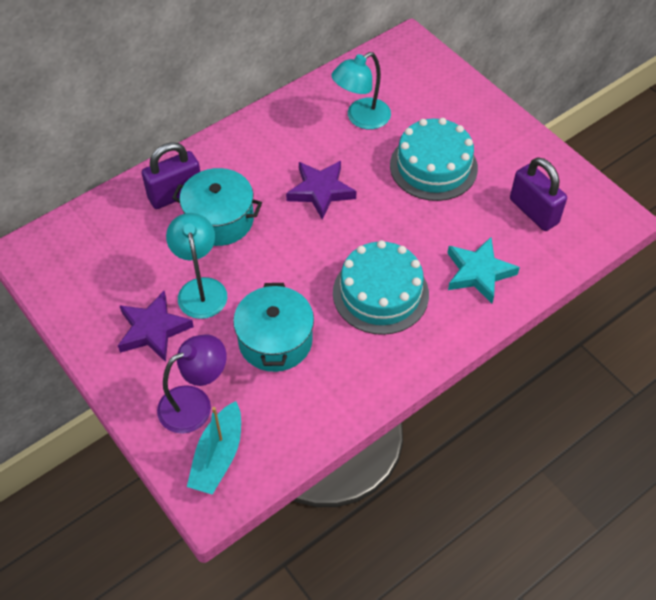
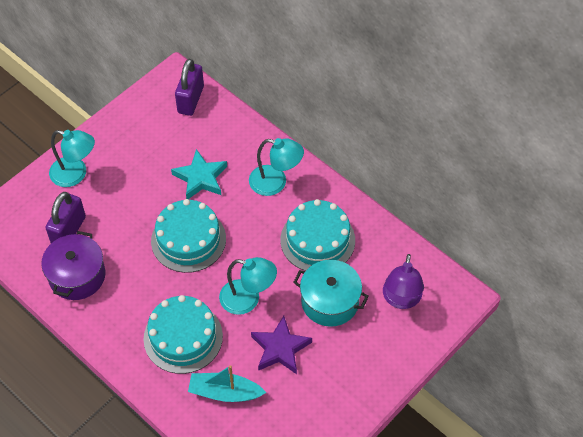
purple pot: 0 -> 1
purple star: 2 -> 1
turquoise cake: 2 -> 3
turquoise lamp: 2 -> 3
turquoise pot: 2 -> 1

